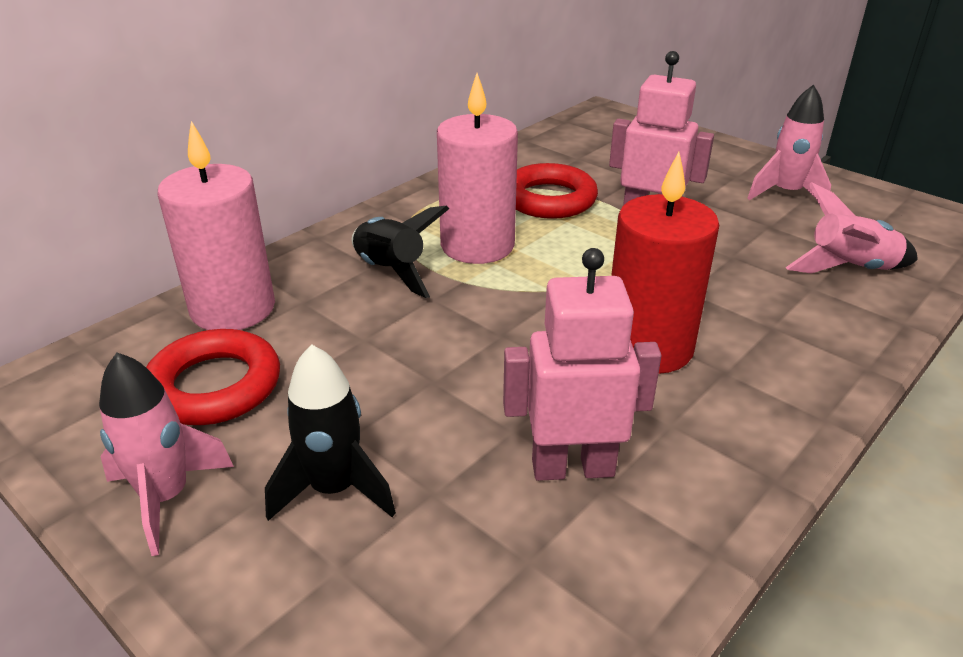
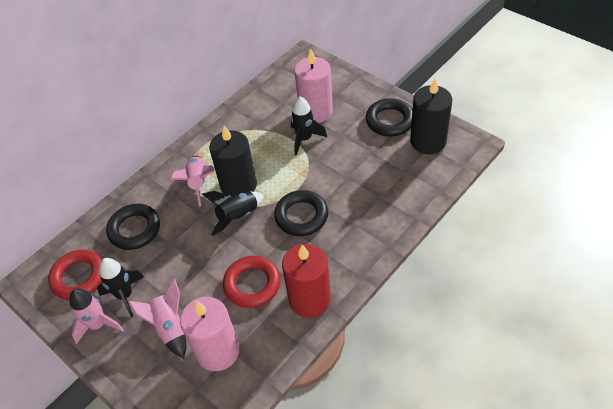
black candle: 0 -> 2
black ring: 0 -> 3
black rocket: 2 -> 3
pink robot: 2 -> 0

